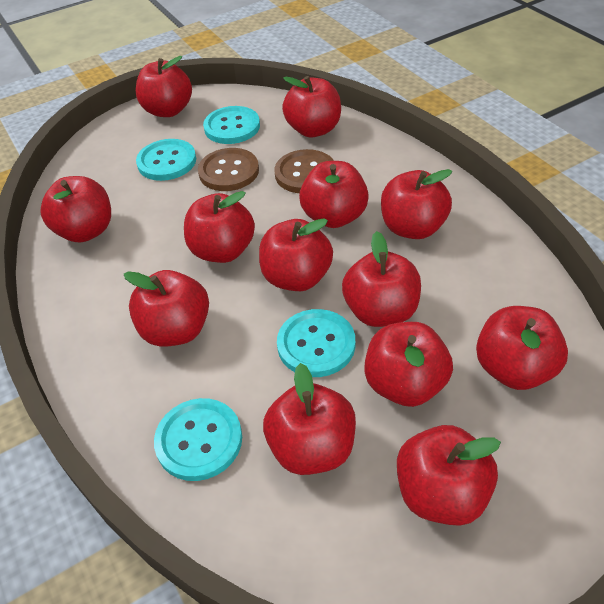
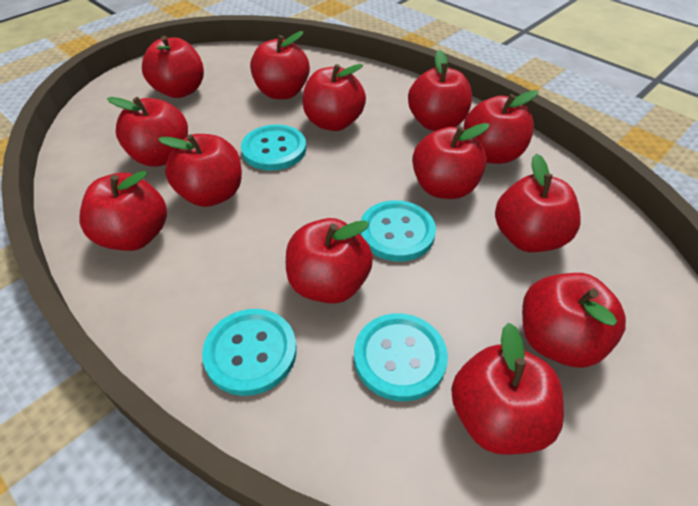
brown button: 2 -> 0

